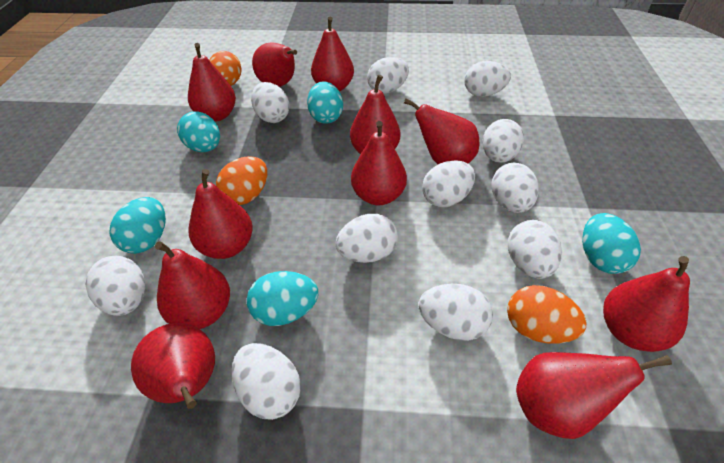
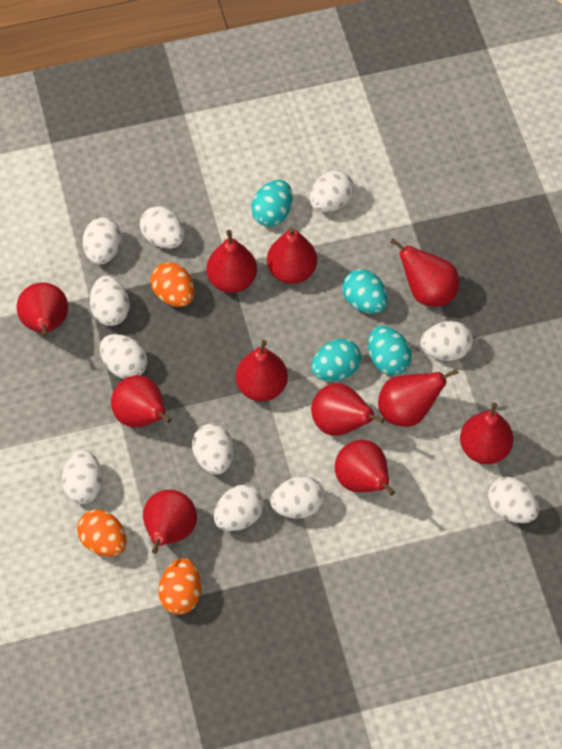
turquoise egg: 5 -> 4

